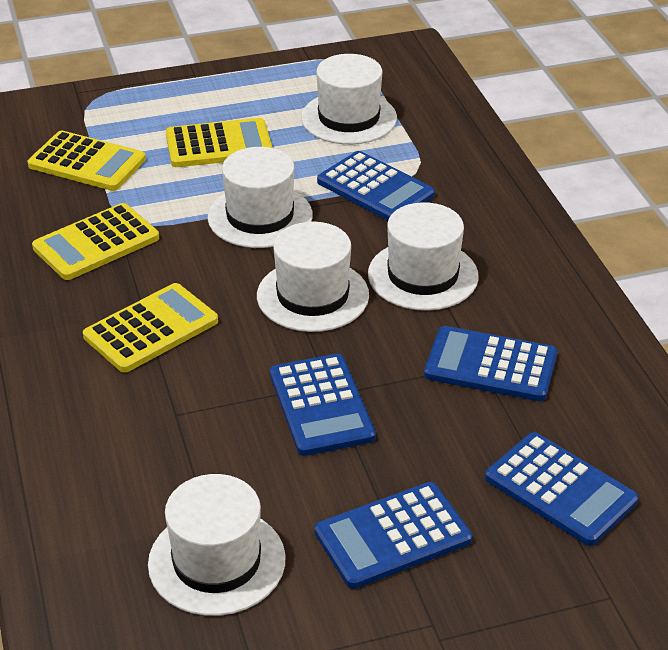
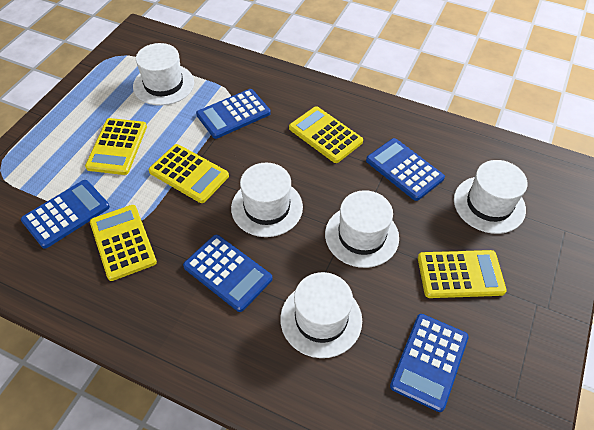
yellow calculator: 4 -> 5

